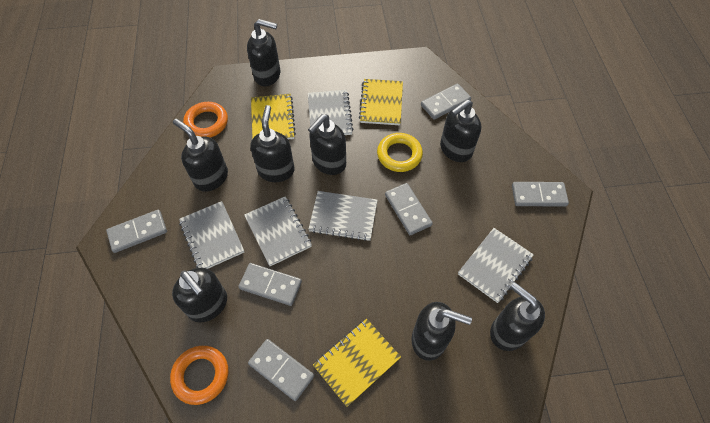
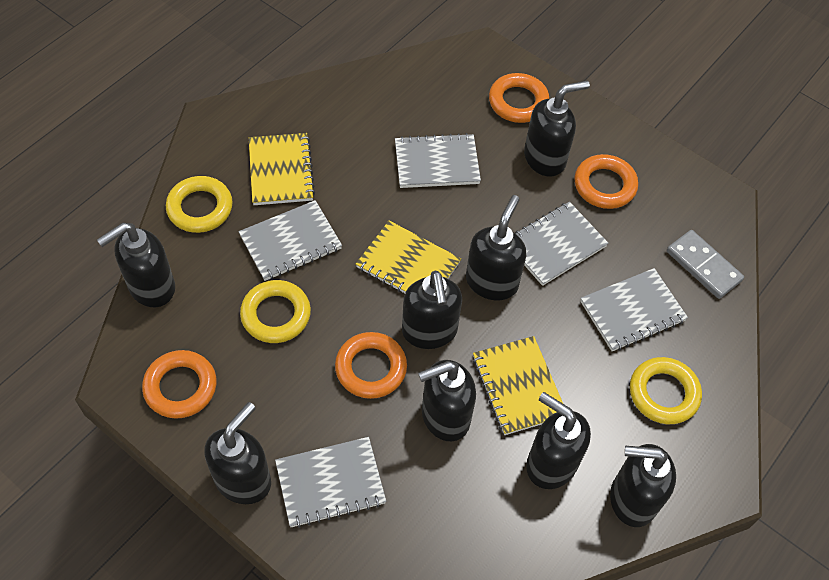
grey domino: 6 -> 1
orange ring: 2 -> 4
yellow ring: 1 -> 3

